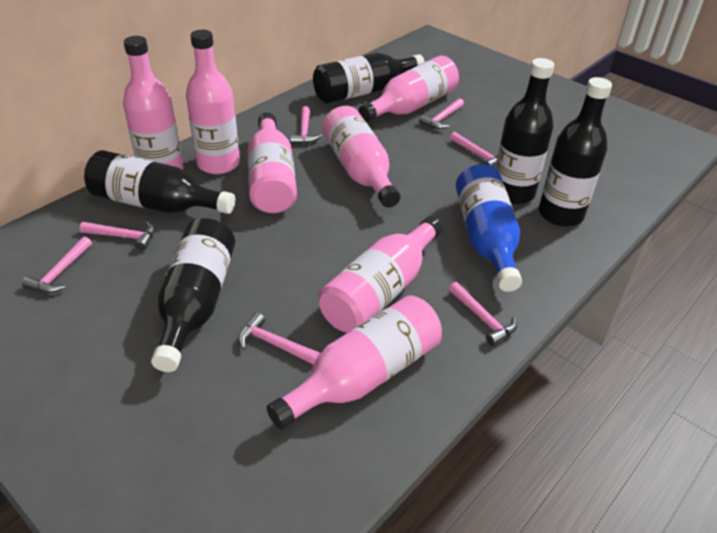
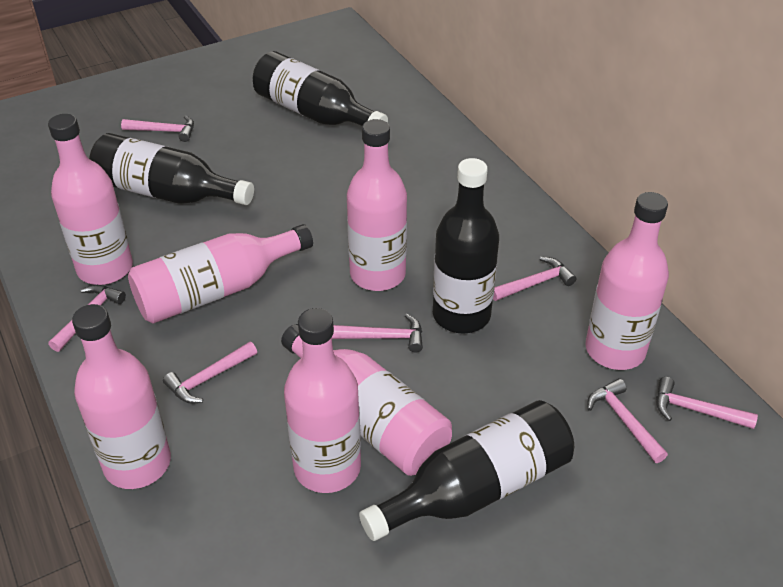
black bottle: 5 -> 4
blue bottle: 1 -> 0

